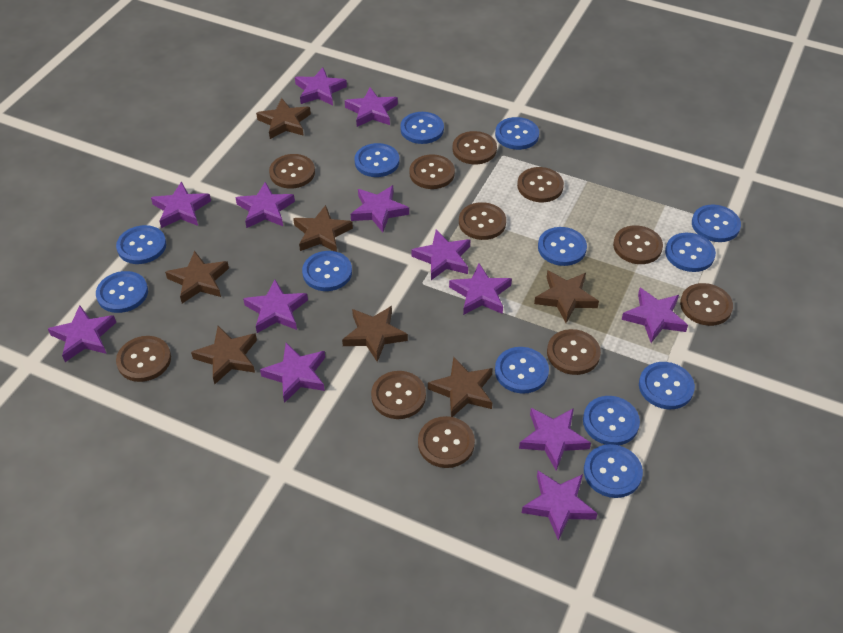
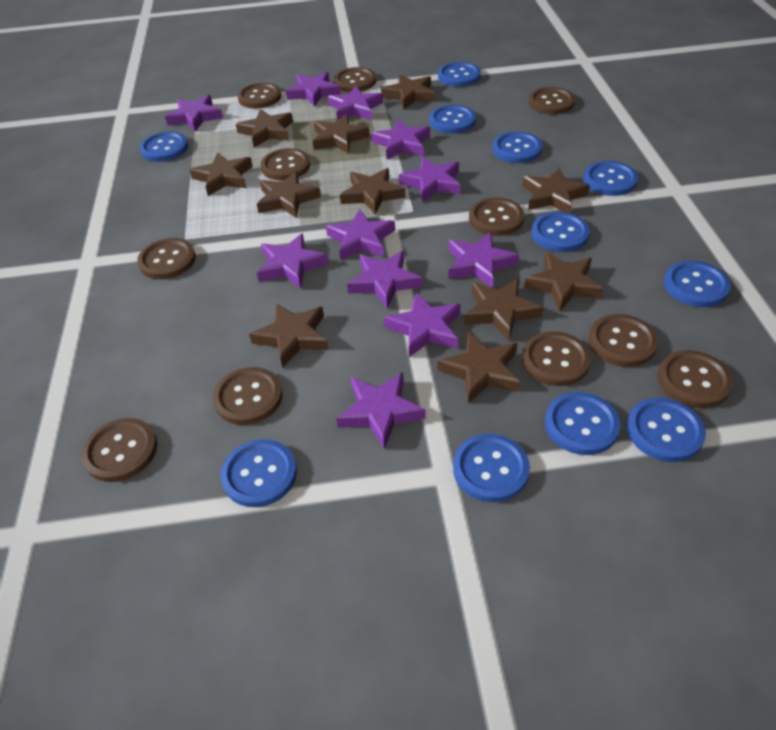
blue button: 13 -> 11
brown star: 7 -> 11
purple star: 13 -> 11

